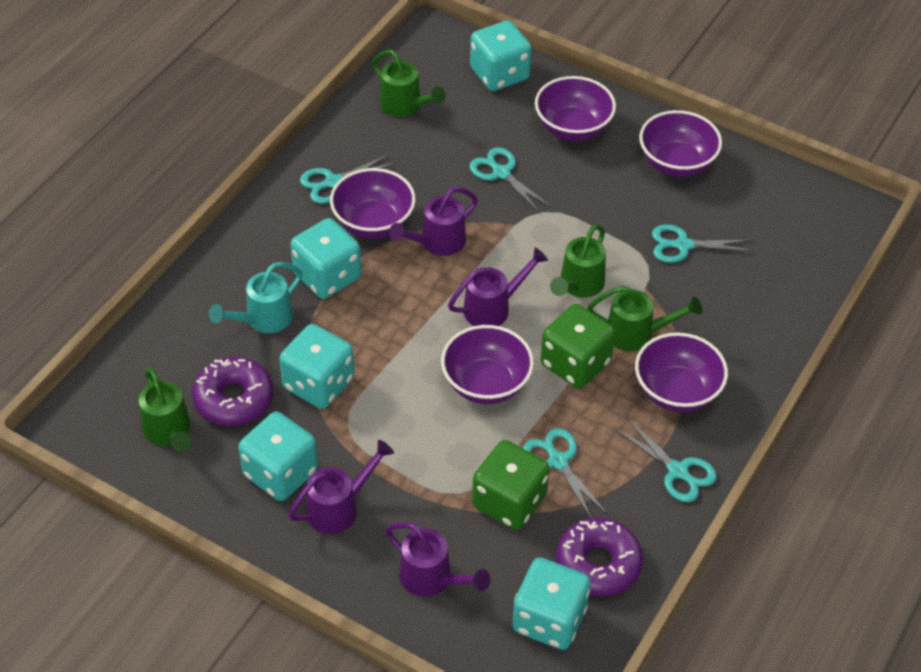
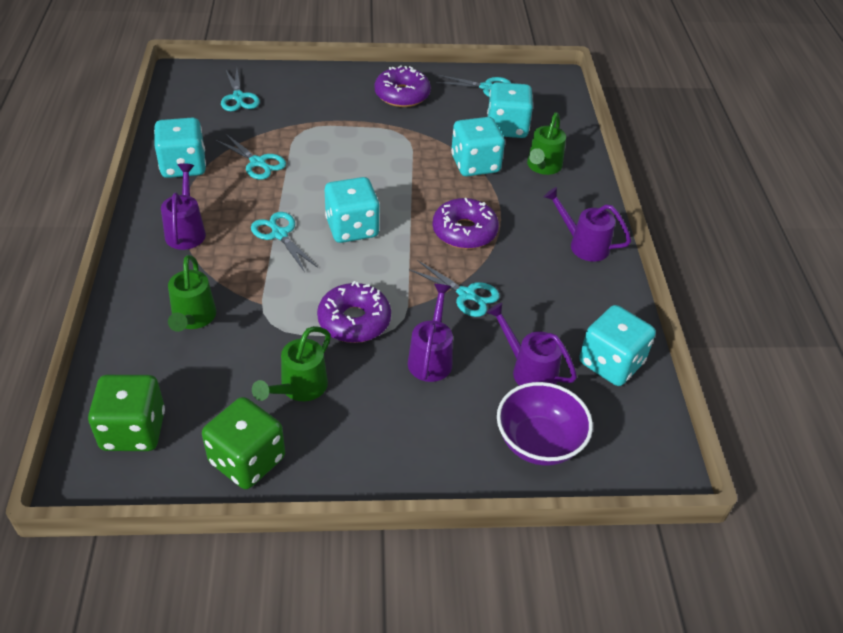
green watering can: 4 -> 3
purple bowl: 5 -> 1
purple donut: 2 -> 3
turquoise watering can: 1 -> 0

